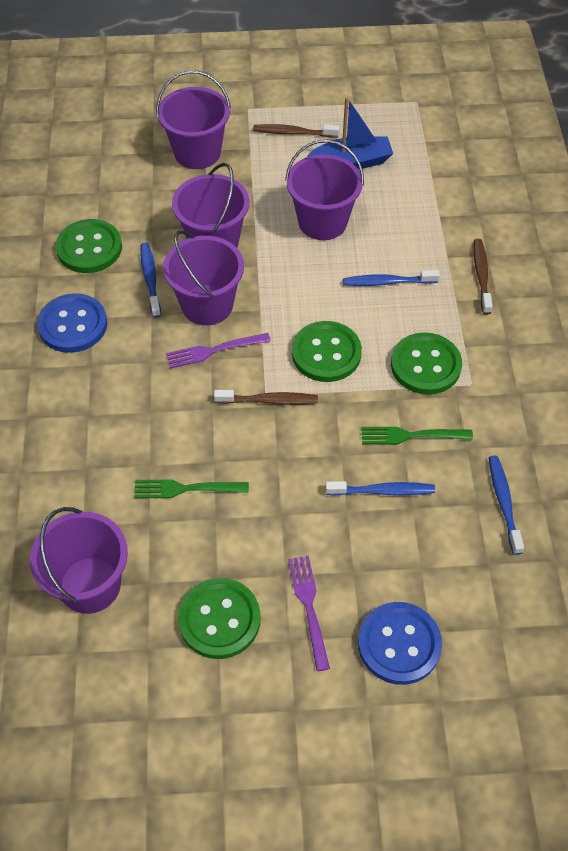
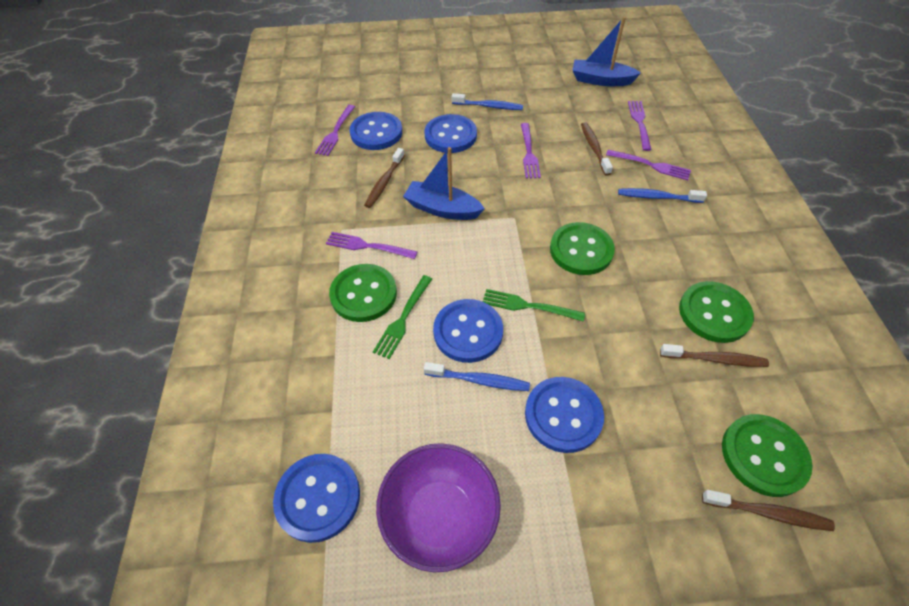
blue boat: 1 -> 2
blue button: 2 -> 5
blue toothbrush: 4 -> 3
brown toothbrush: 3 -> 4
purple bowl: 0 -> 1
purple bucket: 5 -> 0
purple fork: 2 -> 5

